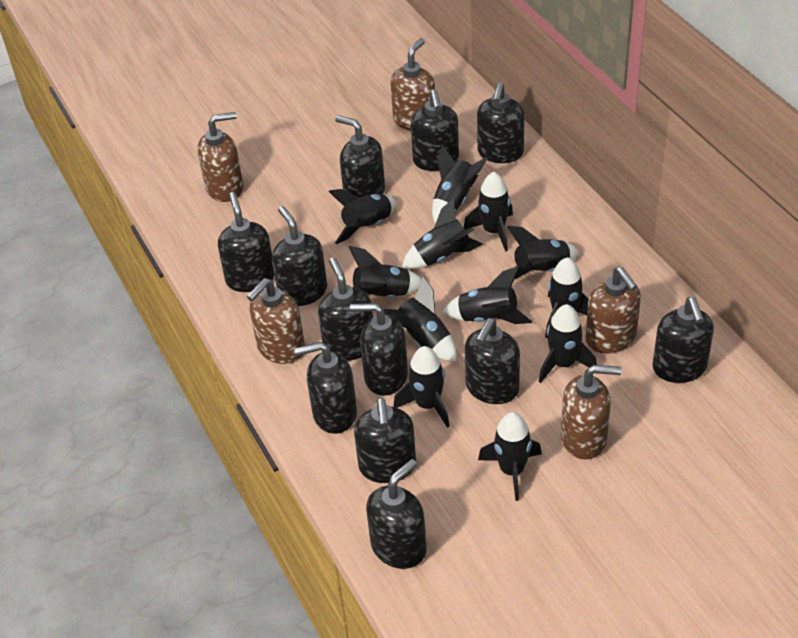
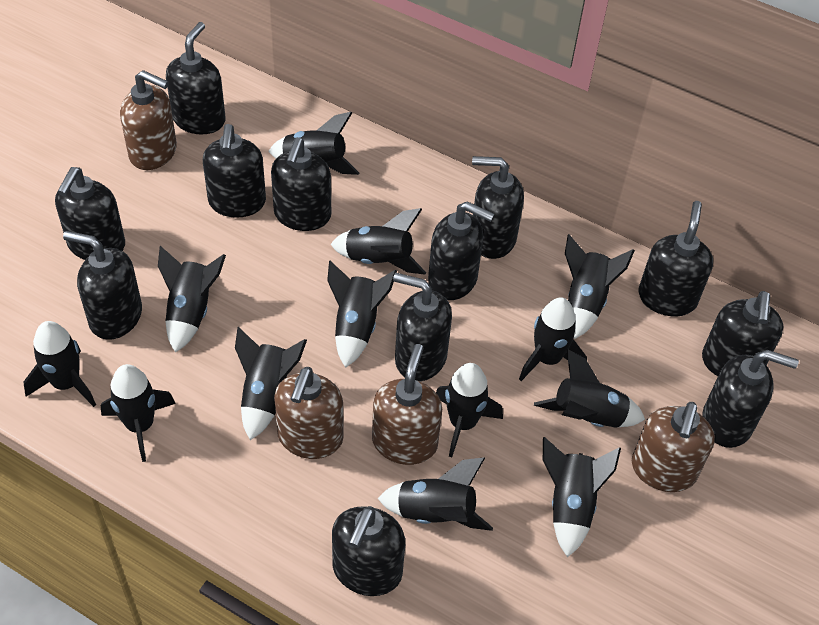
black rocket: 12 -> 13
brown soap dispenser: 5 -> 4

